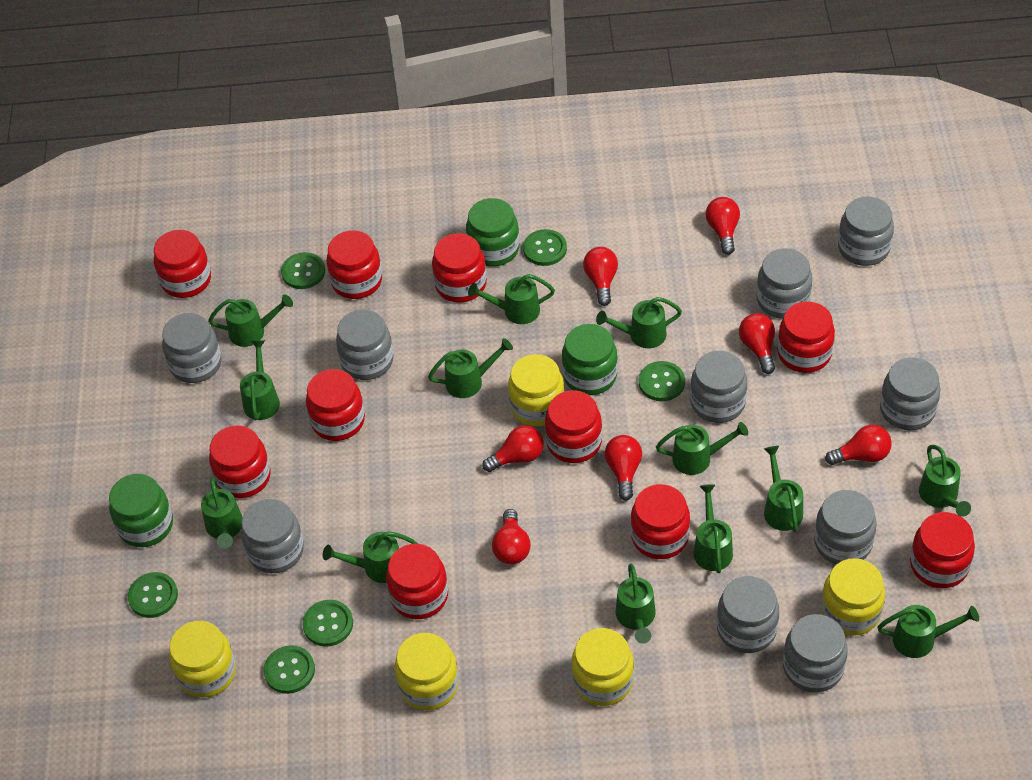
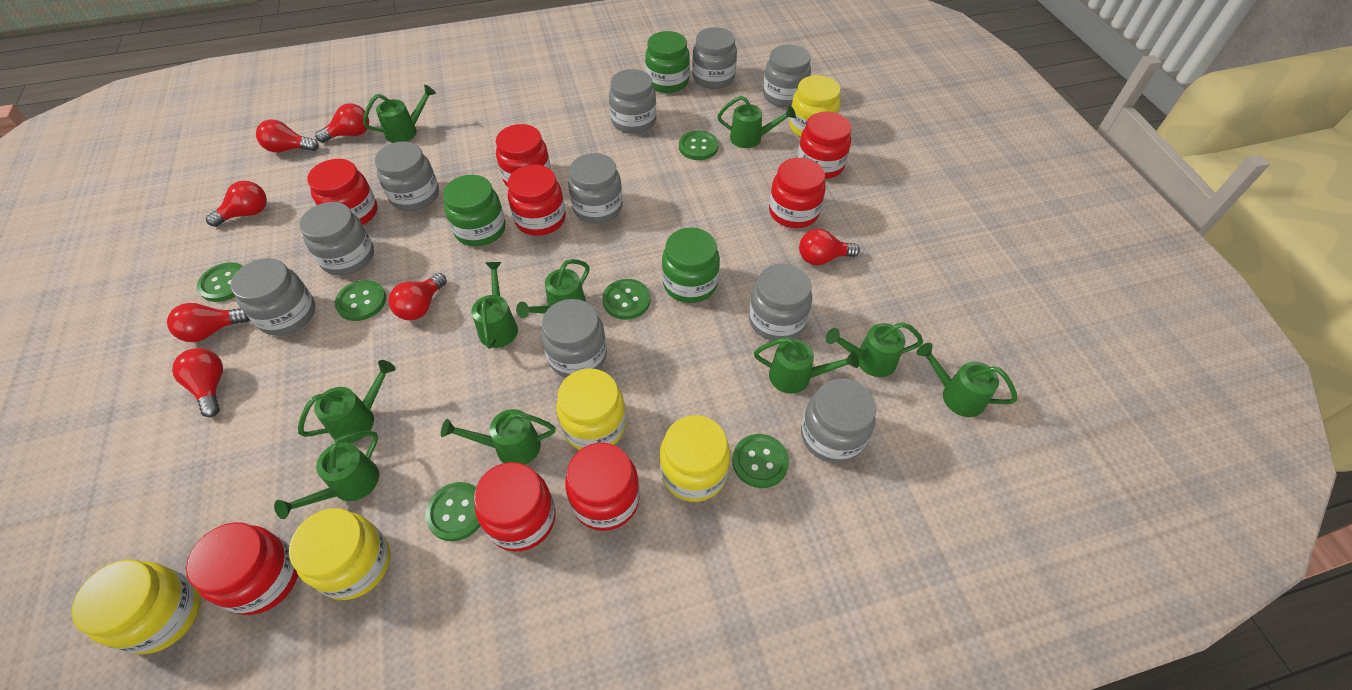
green watering can: 13 -> 10
red jar: 10 -> 8

